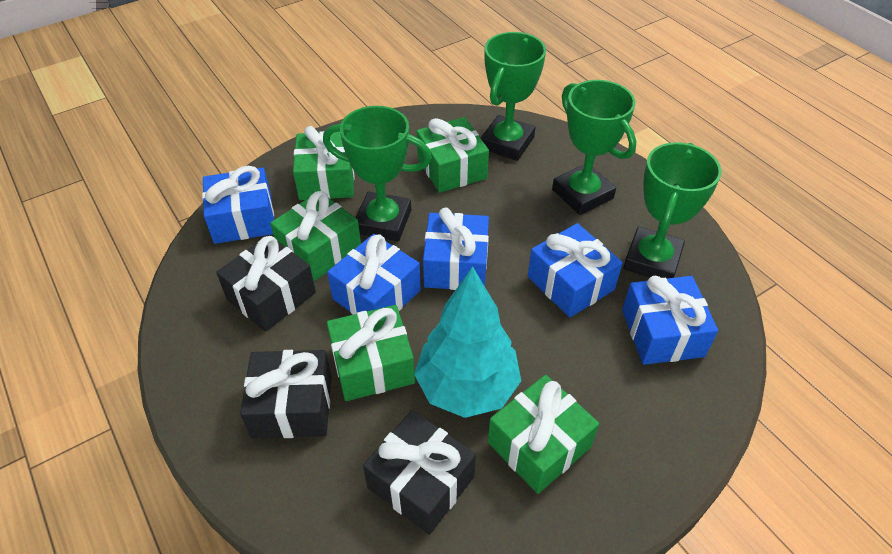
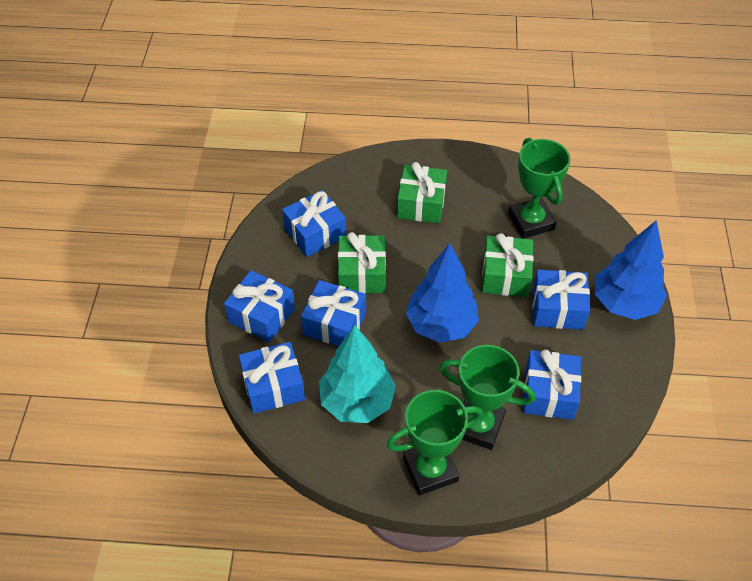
black gift: 3 -> 0
blue gift: 5 -> 6
blue tree: 0 -> 2
green gift: 5 -> 3
green trophy: 4 -> 3

